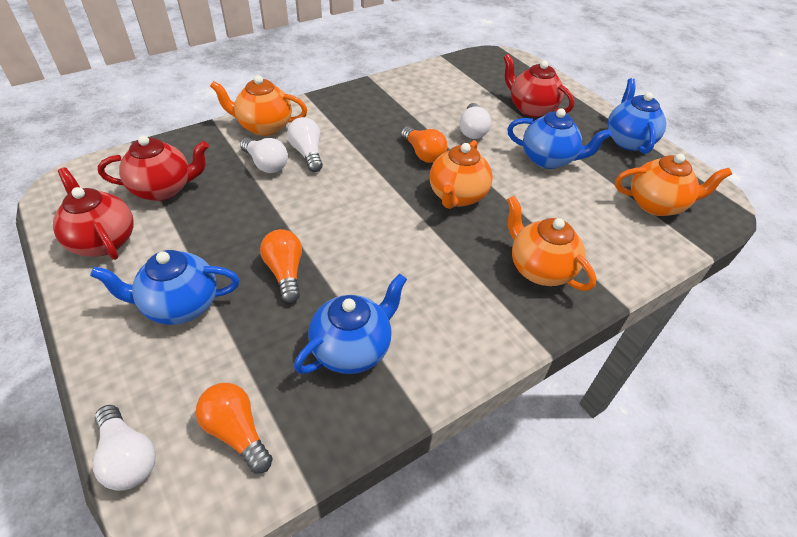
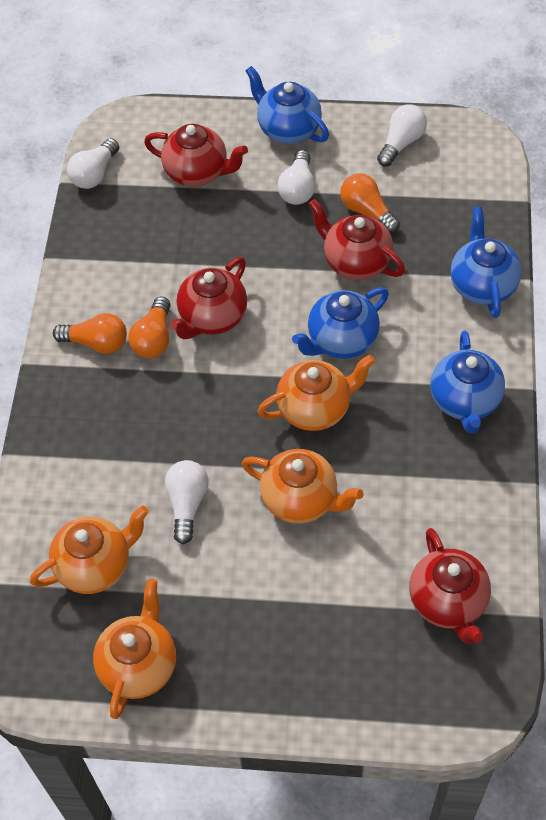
red teapot: 3 -> 4

